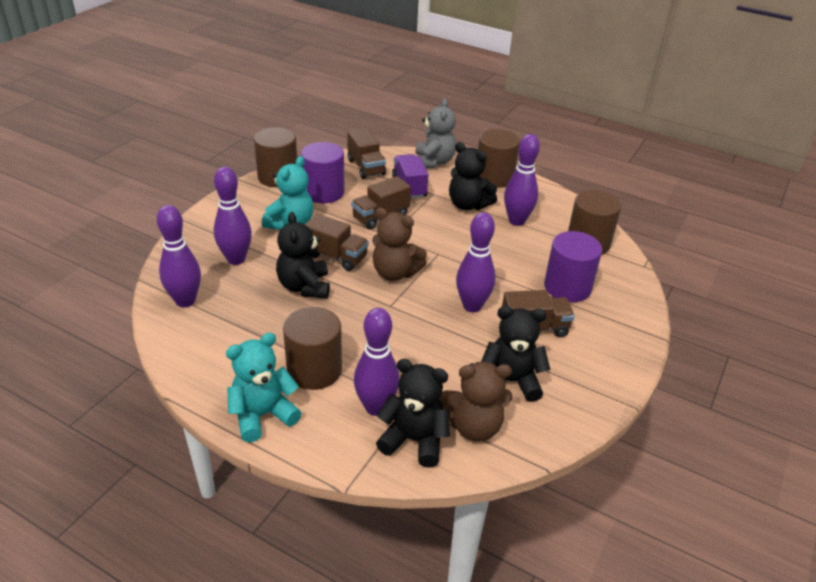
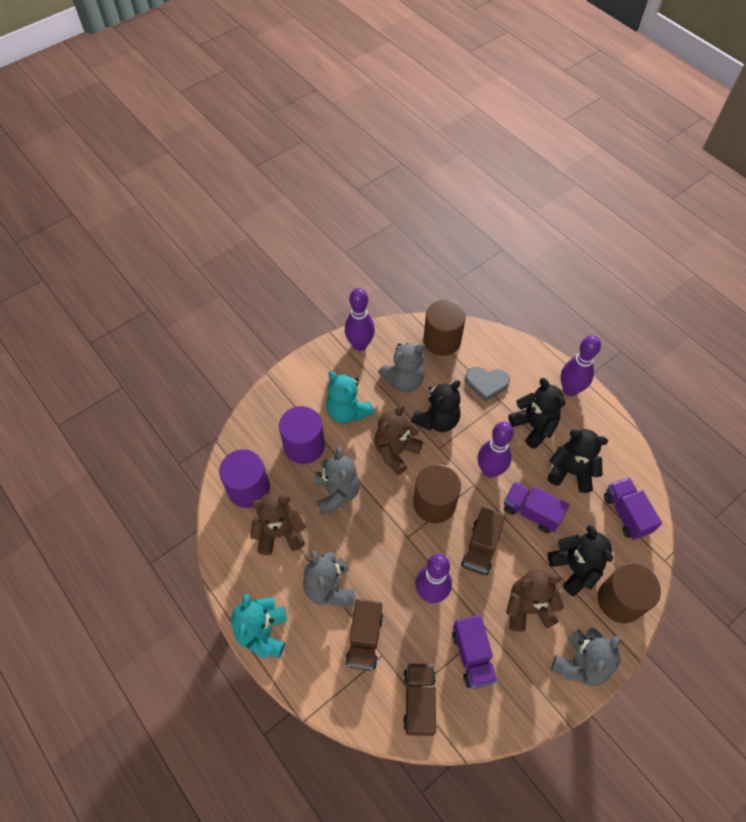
brown cylinder: 4 -> 3
brown teddy bear: 2 -> 3
brown truck: 4 -> 3
grey heart: 0 -> 1
grey teddy bear: 1 -> 4
purple bowling pin: 5 -> 4
purple truck: 1 -> 3

